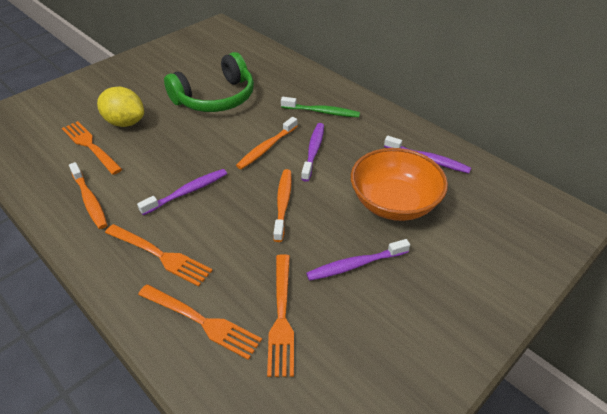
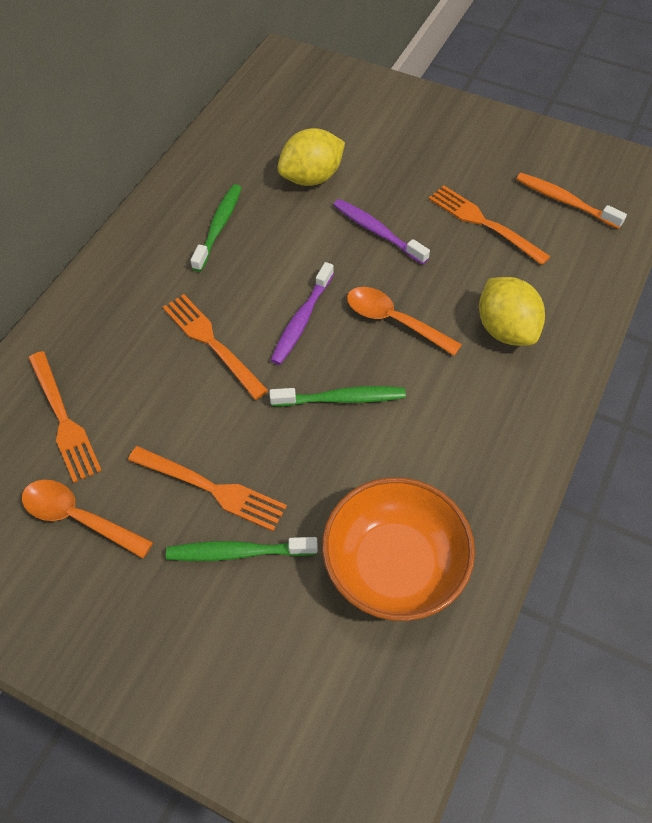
green headphones: 1 -> 0
green toothbrush: 1 -> 3
orange spoon: 0 -> 2
orange toothbrush: 3 -> 1
purple toothbrush: 4 -> 2
yellow lemon: 1 -> 2

